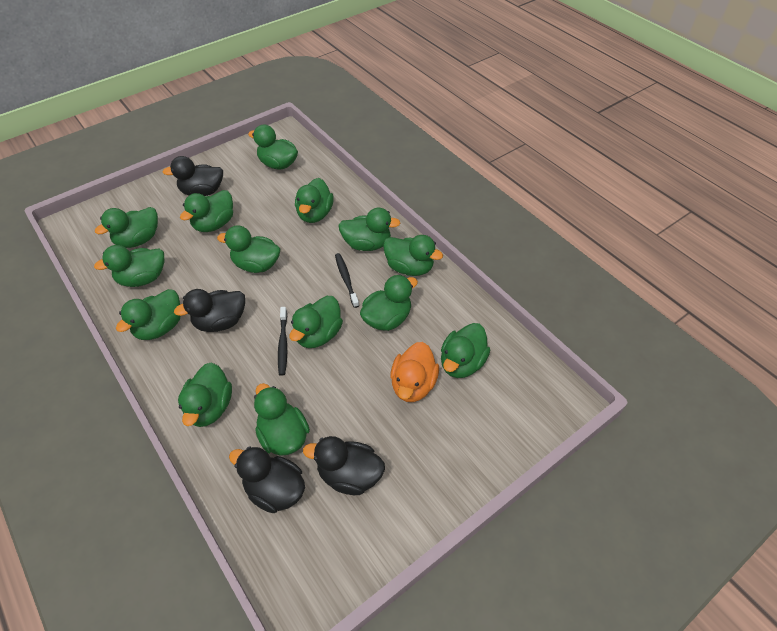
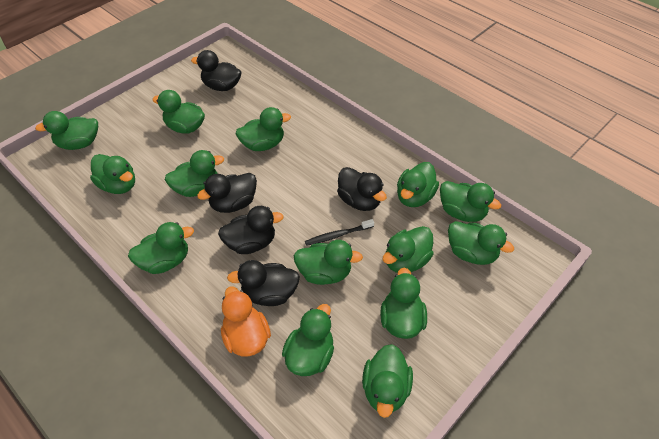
black duck: 4 -> 5
black toothbrush: 2 -> 1

